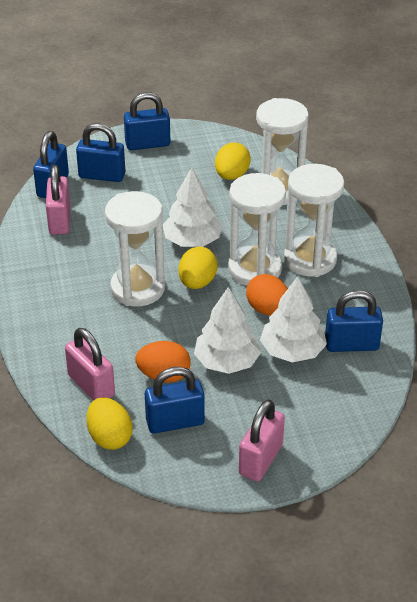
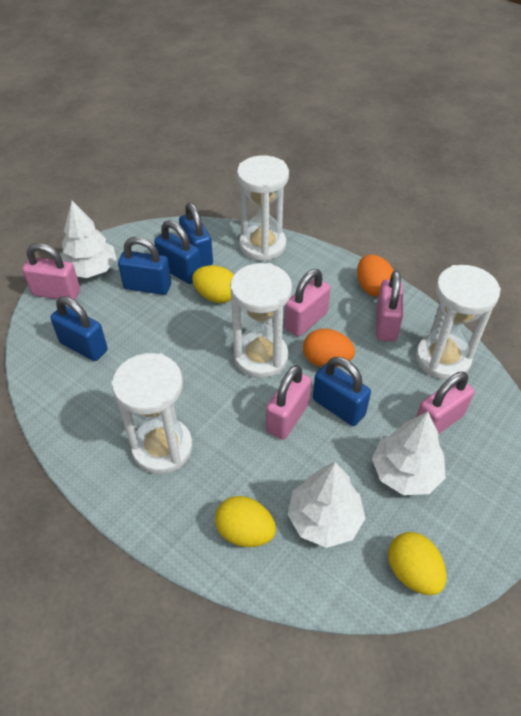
pink padlock: 3 -> 5

